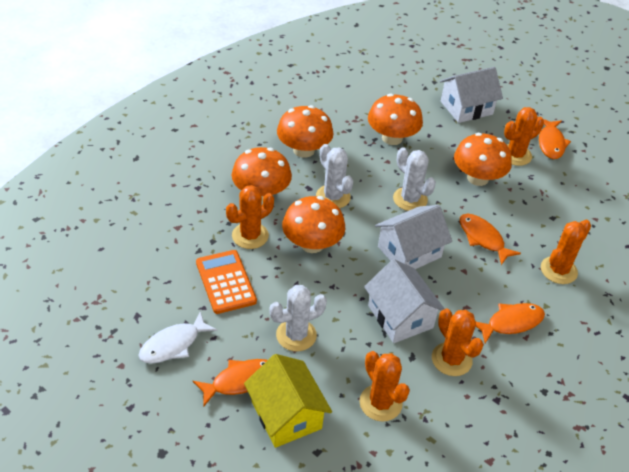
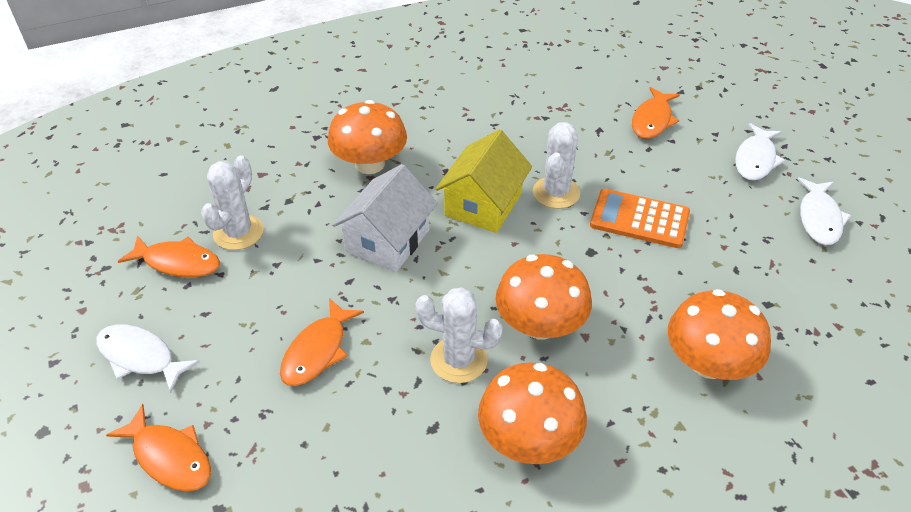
orange cactus: 5 -> 0
orange mushroom: 5 -> 4
white fish: 1 -> 3
white house: 3 -> 1

